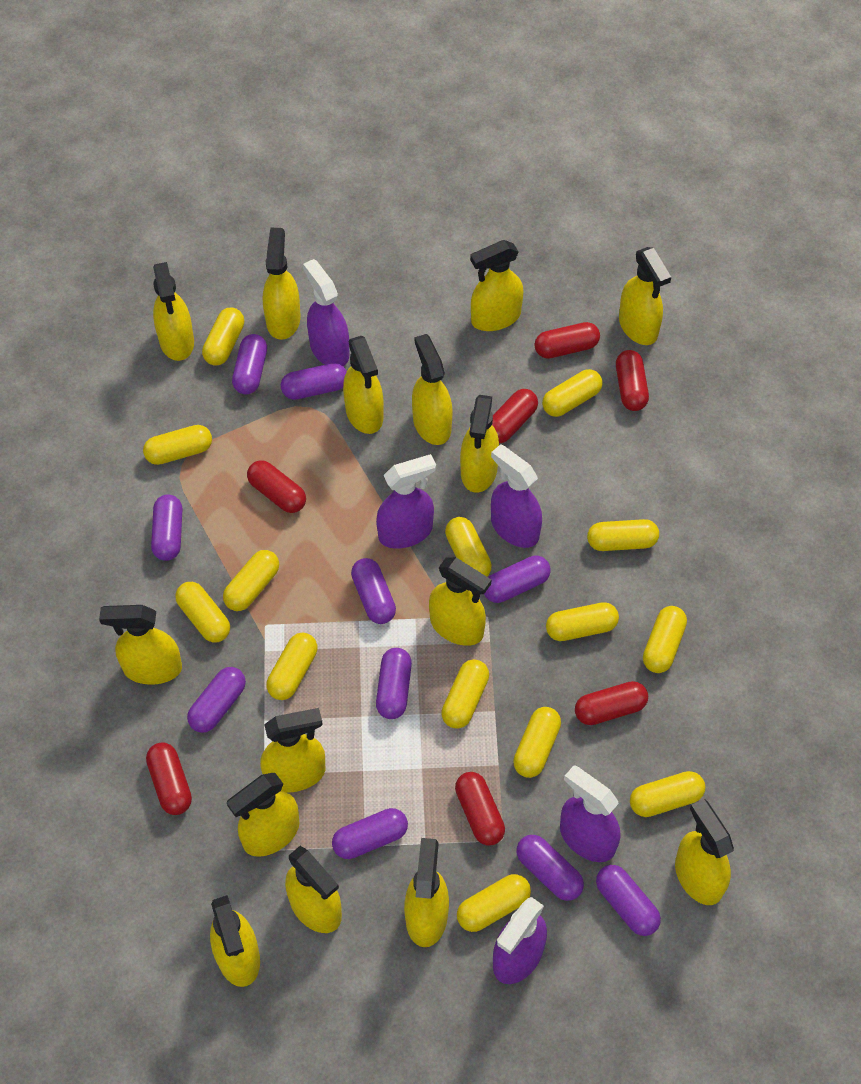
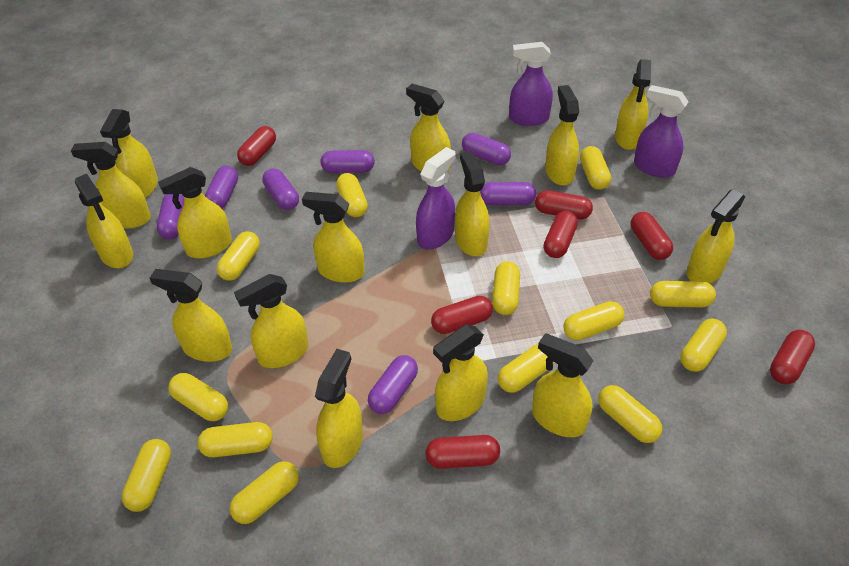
purple capsule: 10 -> 7
purple spray bottle: 5 -> 3
yellow capsule: 14 -> 13

